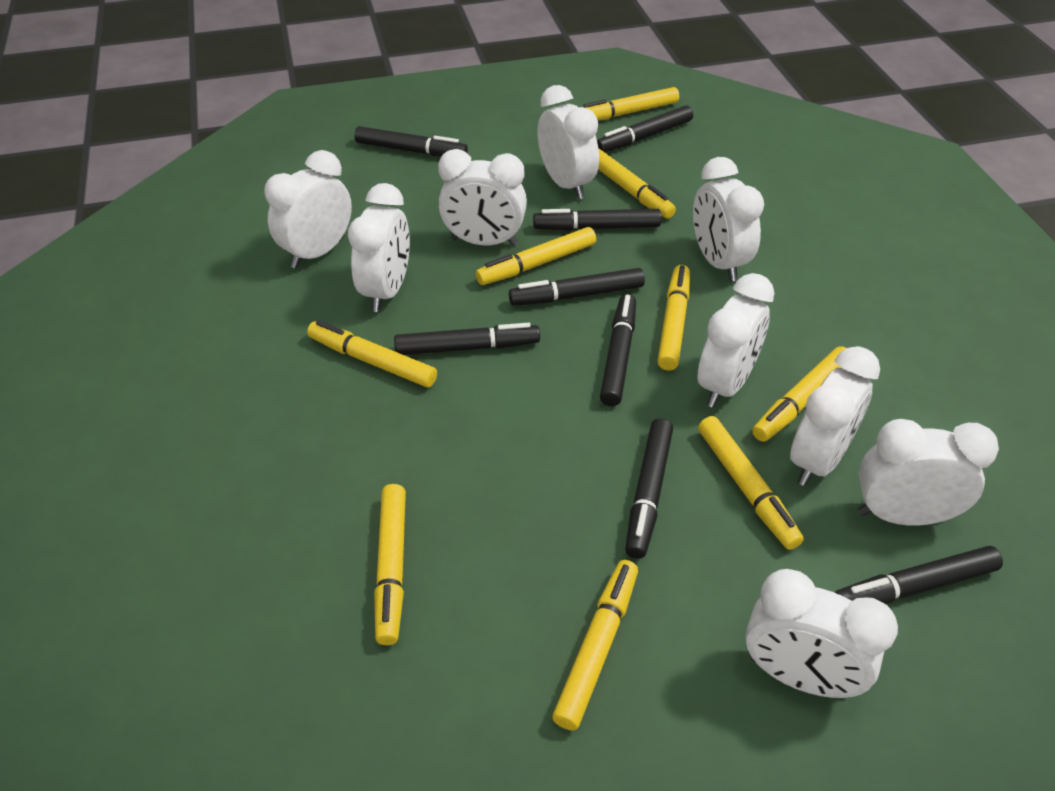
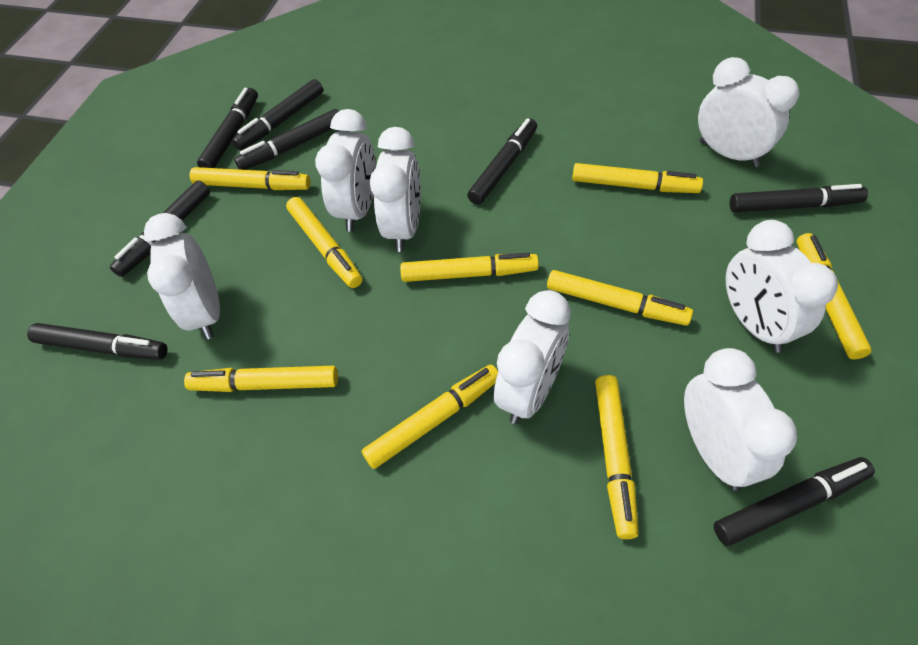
white clock: 9 -> 7

